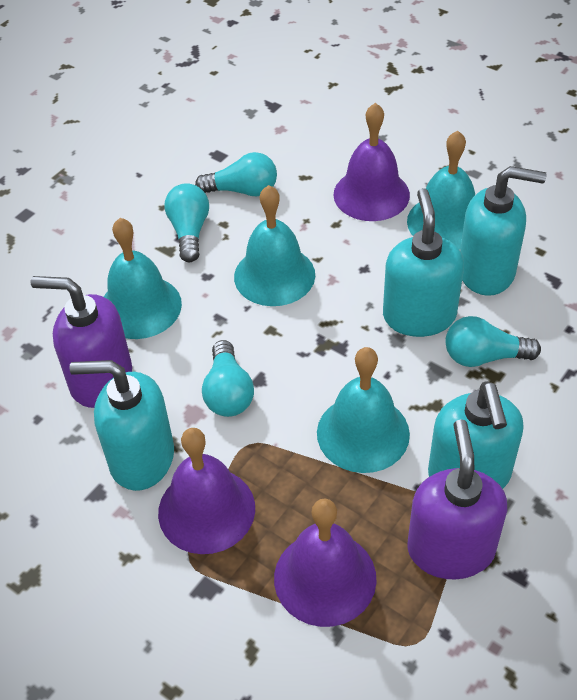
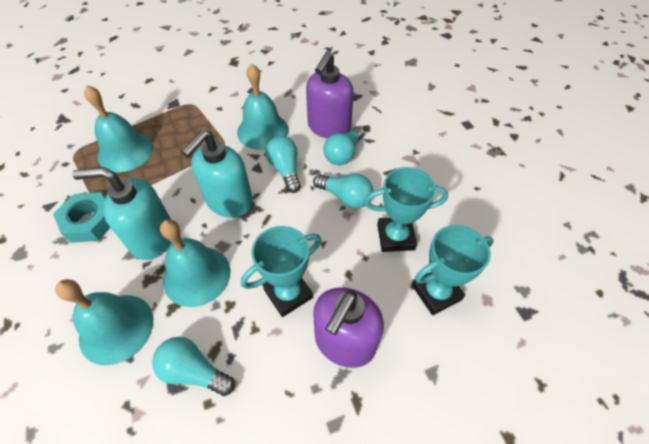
purple bell: 3 -> 0
turquoise nut: 0 -> 1
turquoise soap dispenser: 4 -> 2
turquoise trophy: 0 -> 3

